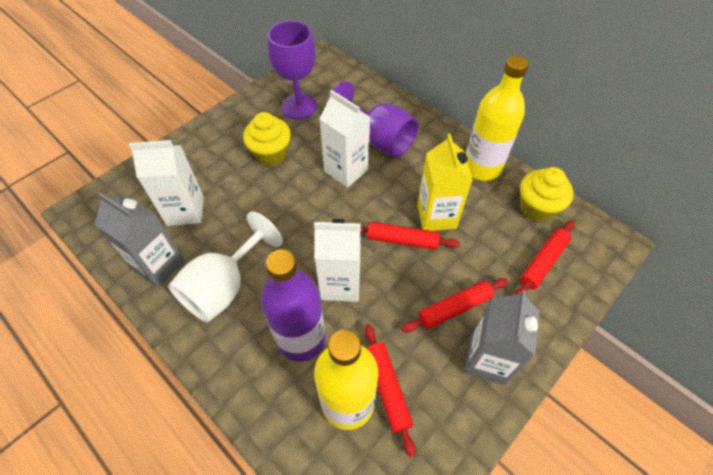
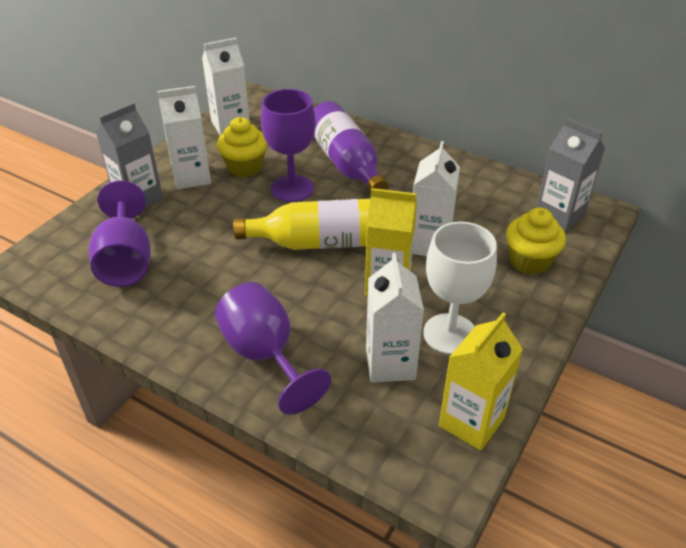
purple goblet: 2 -> 3
red rolling pin: 4 -> 0
white carton: 3 -> 4
yellow bottle: 2 -> 1
yellow carton: 1 -> 2

